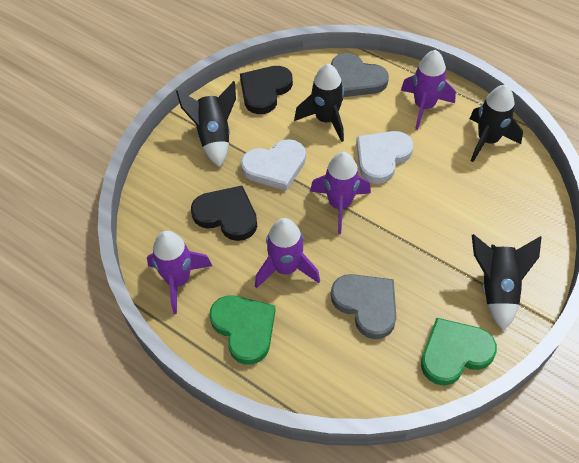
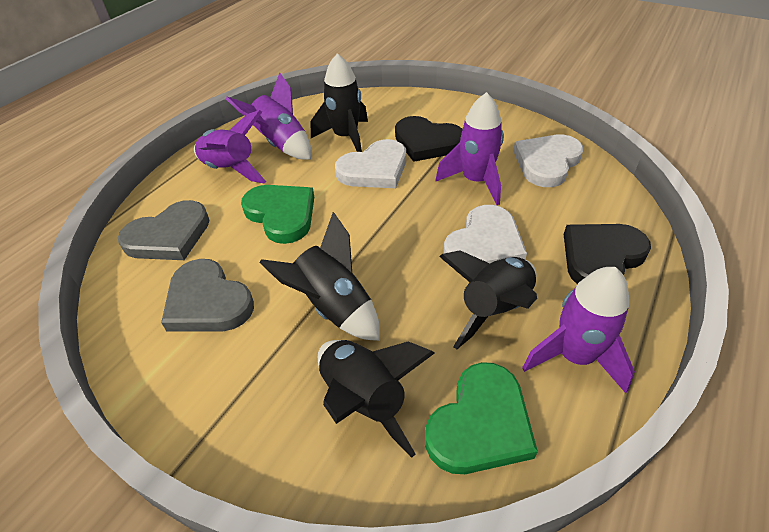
white heart: 2 -> 3

